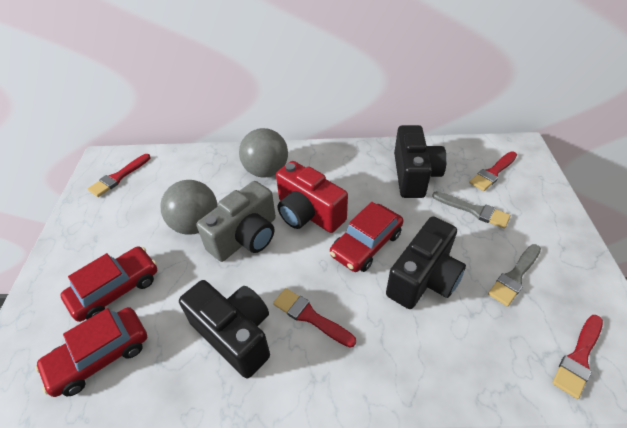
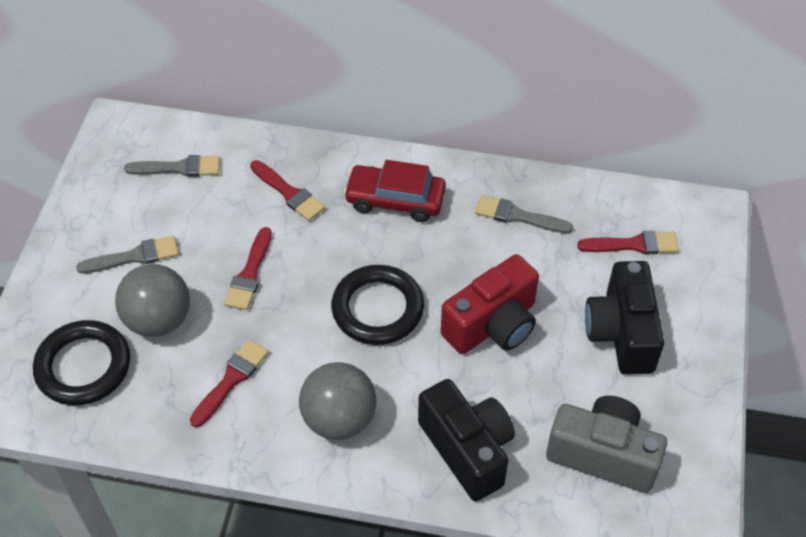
black camera: 3 -> 2
black ring: 0 -> 2
grey brush: 2 -> 3
red car: 3 -> 1

